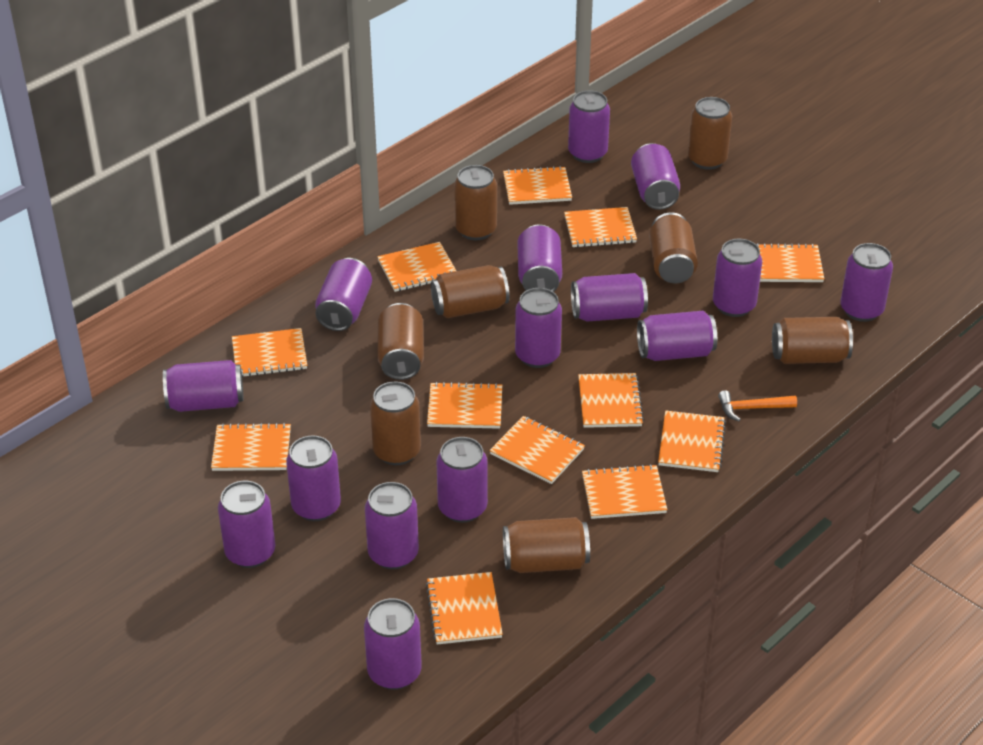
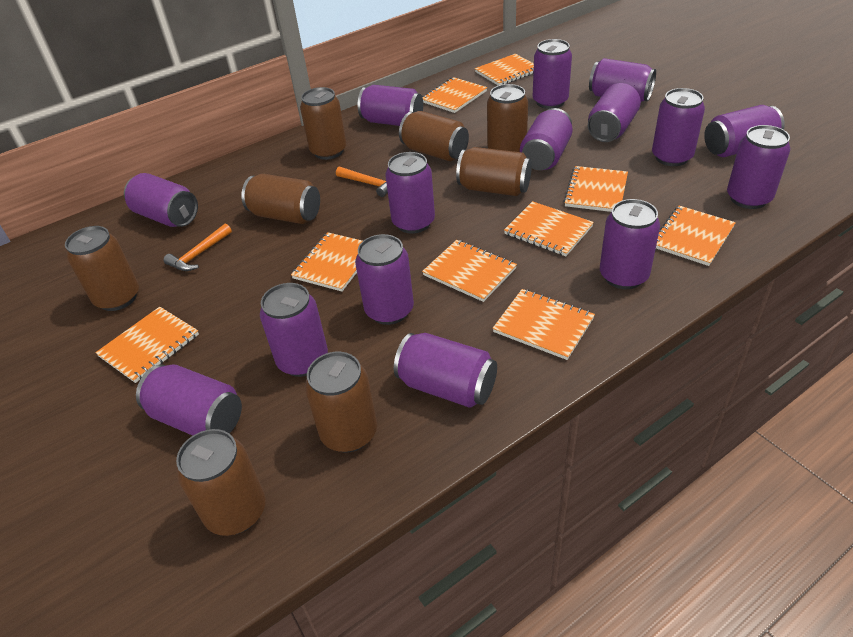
orange hammer: 1 -> 2
orange notebook: 12 -> 9

